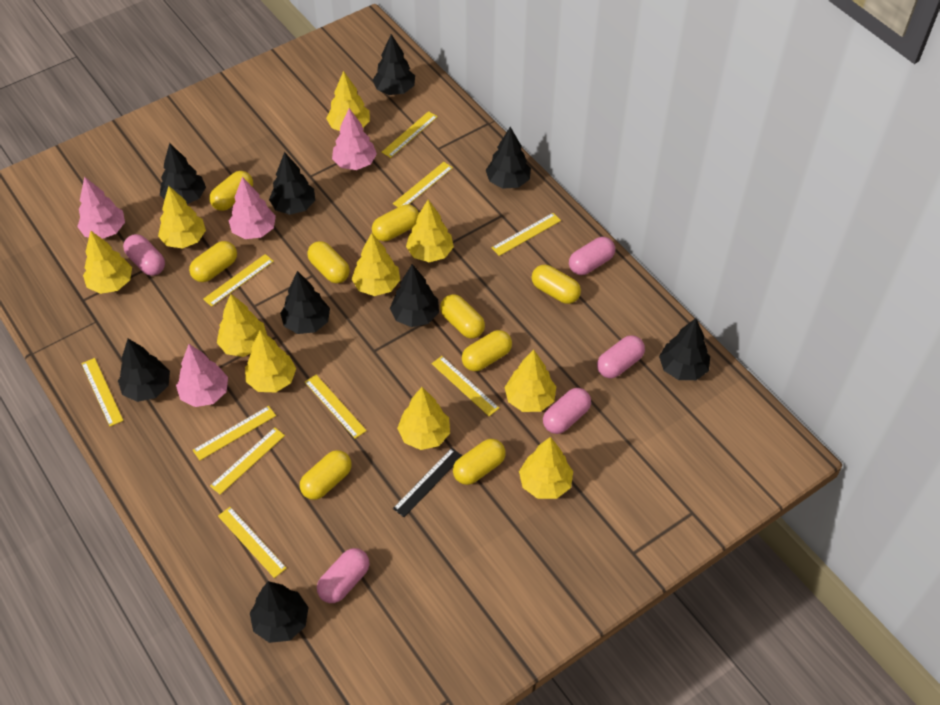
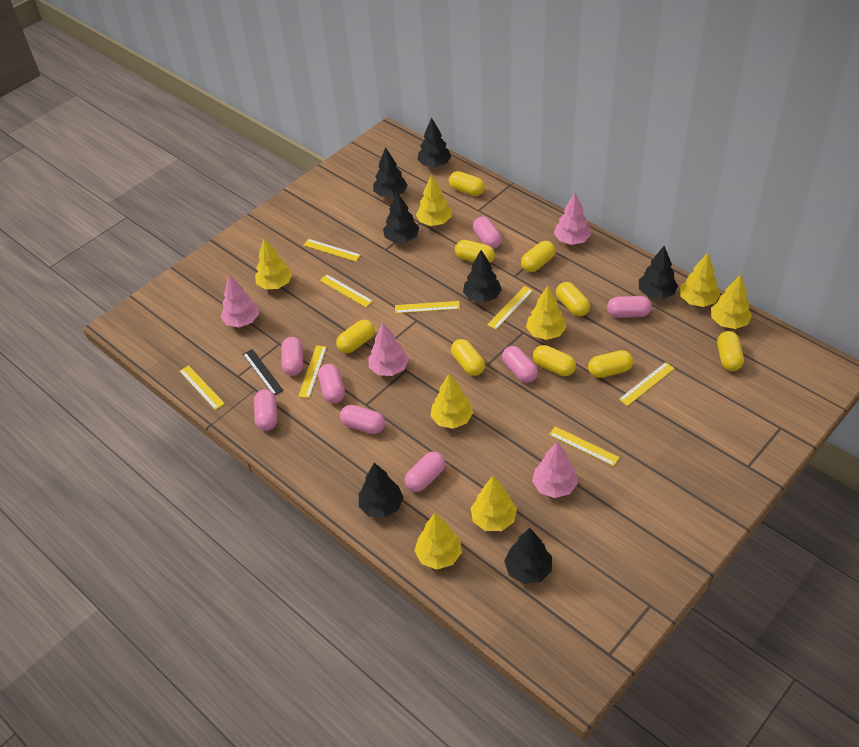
black tree: 9 -> 7
pink capsule: 5 -> 8
yellow ruler: 10 -> 8
yellow tree: 10 -> 8

